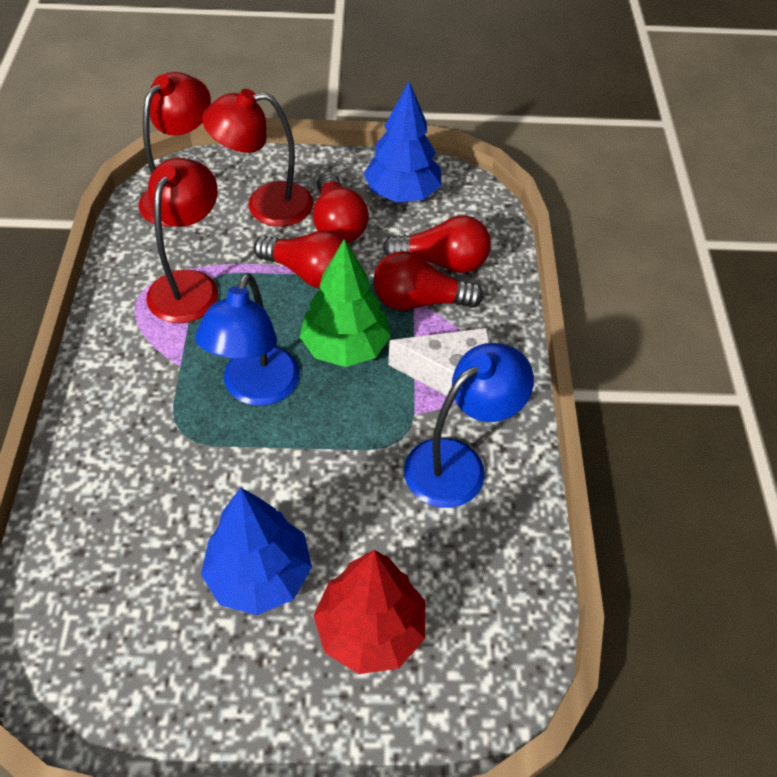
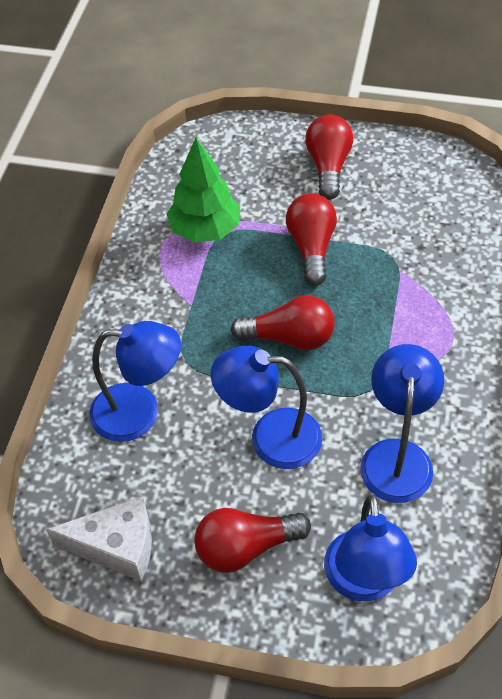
blue lamp: 2 -> 4
blue tree: 2 -> 0
red lamp: 3 -> 0
red tree: 1 -> 0

